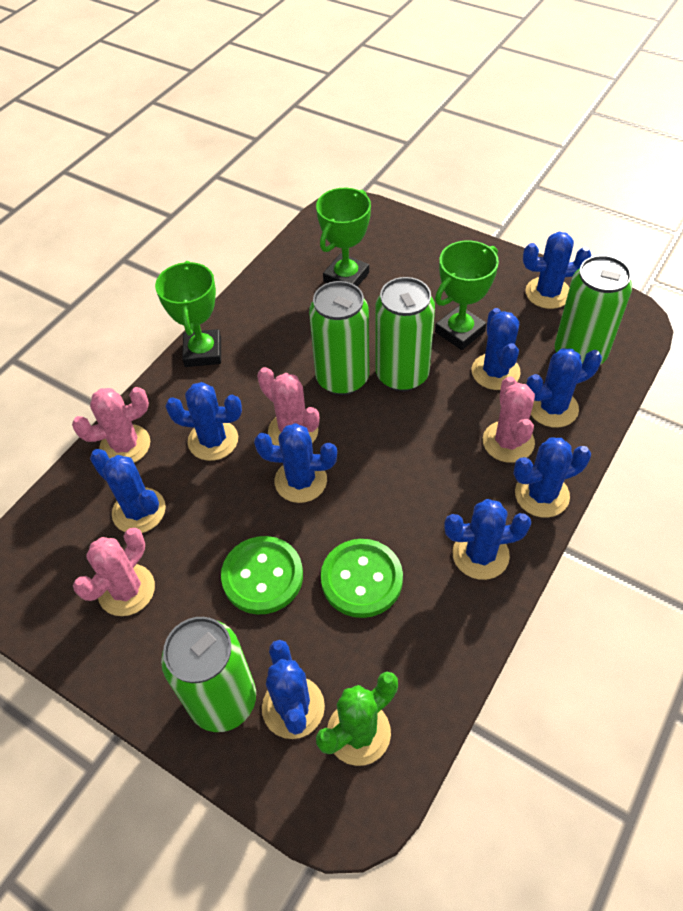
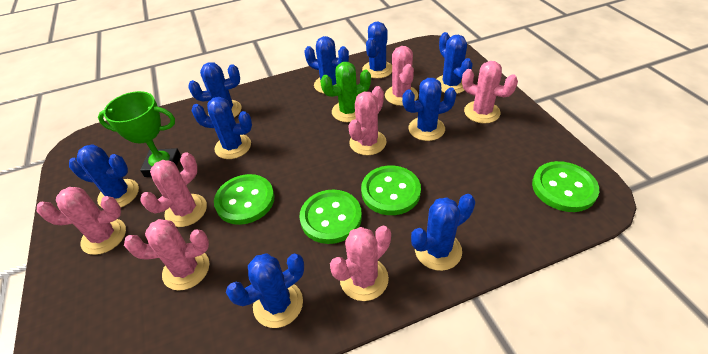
green button: 2 -> 4
green can: 4 -> 0
green trophy: 3 -> 1
pink cactus: 4 -> 7

